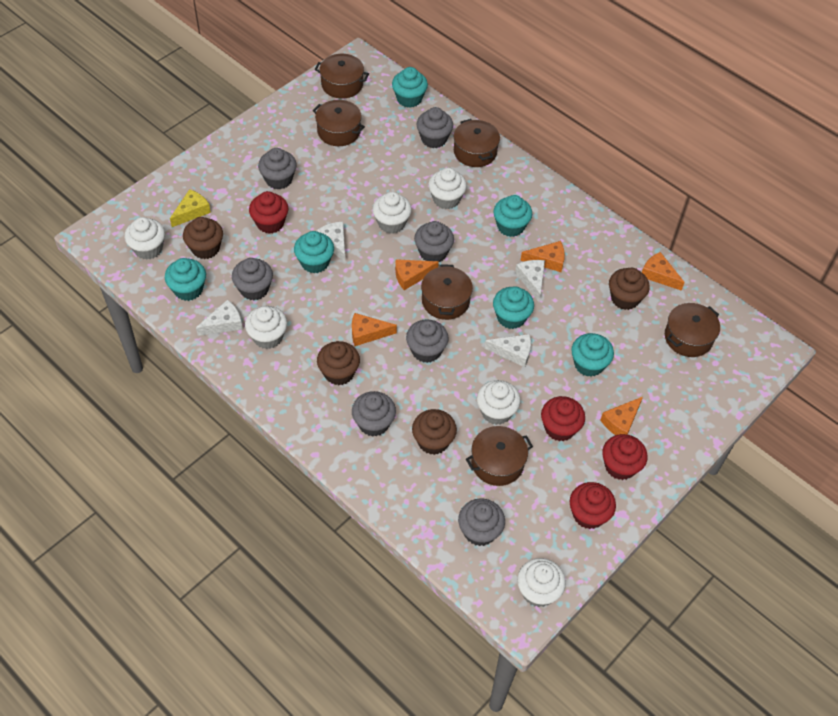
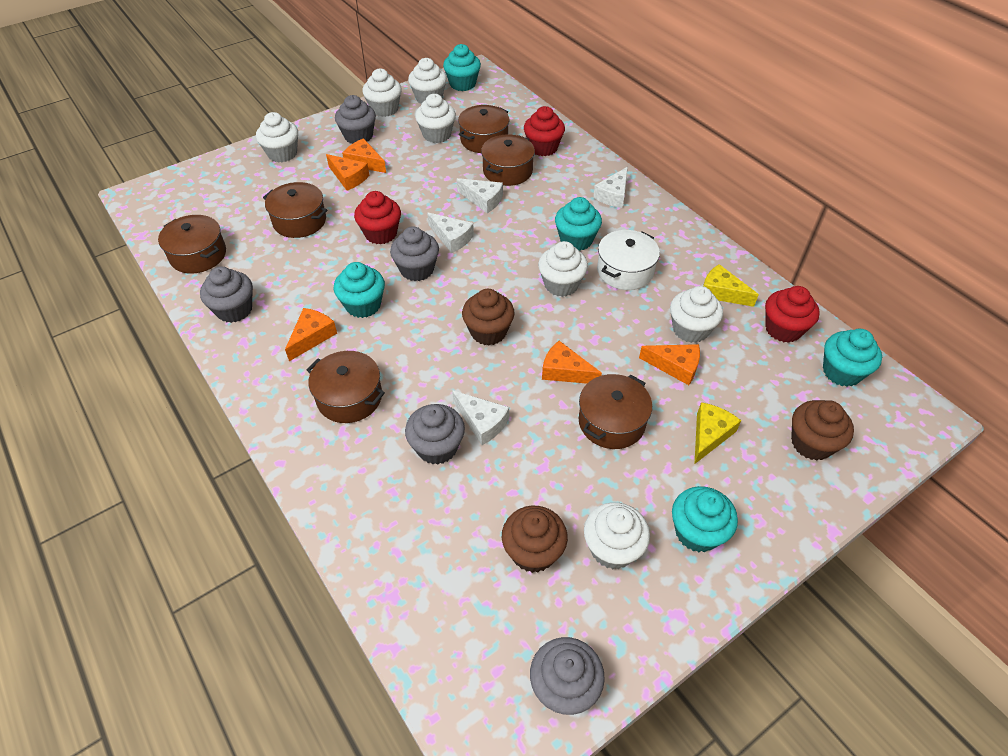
brown cupcake: 4 -> 3
grey cupcake: 7 -> 5
red cupcake: 4 -> 3
turquoise cupcake: 6 -> 5
white cupcake: 6 -> 7
white pot: 0 -> 1
yellow cheese: 1 -> 2

